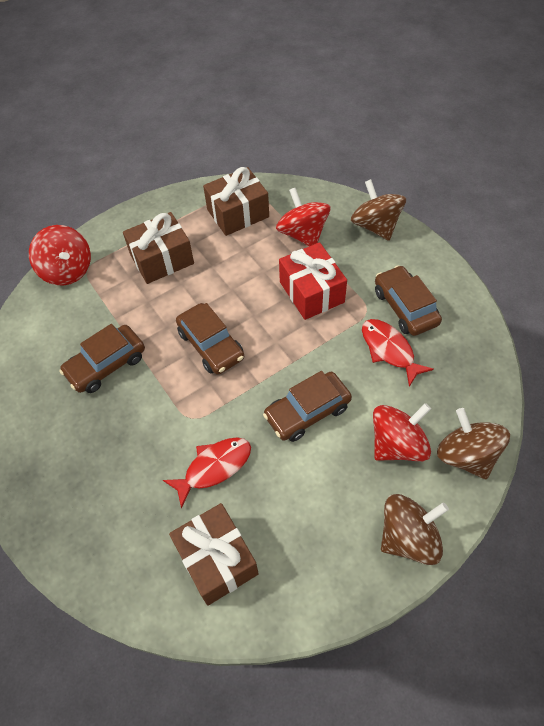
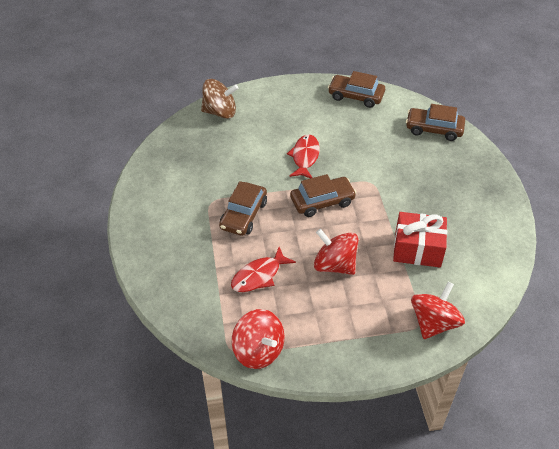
brown gift: 3 -> 0
brown spinning top: 3 -> 1

